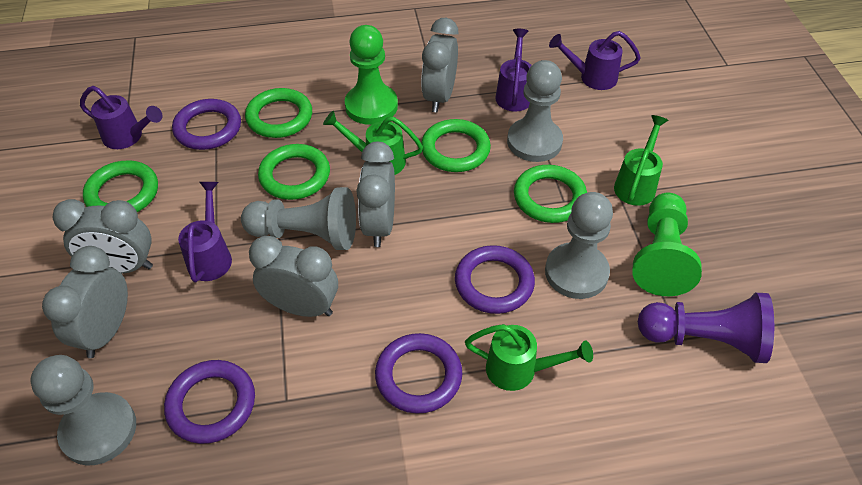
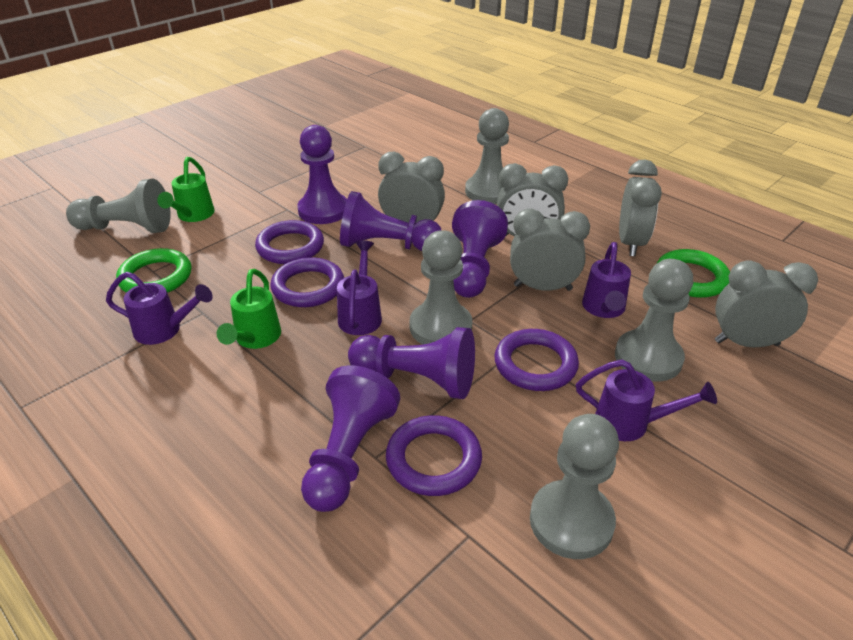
green pawn: 2 -> 0
green ring: 5 -> 2
green watering can: 3 -> 2
grey pawn: 4 -> 5
purple pawn: 1 -> 5

